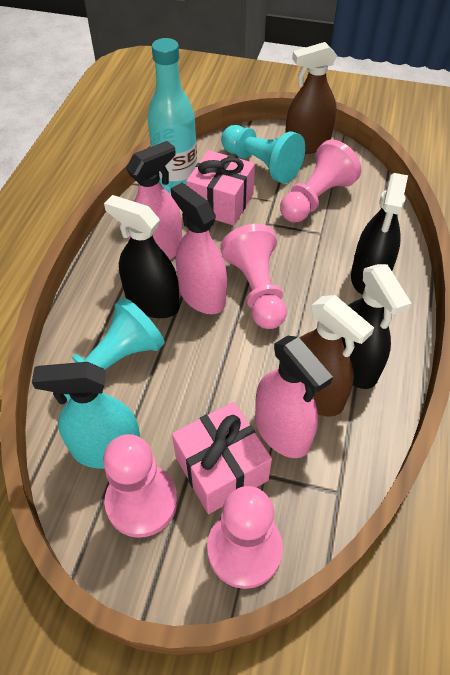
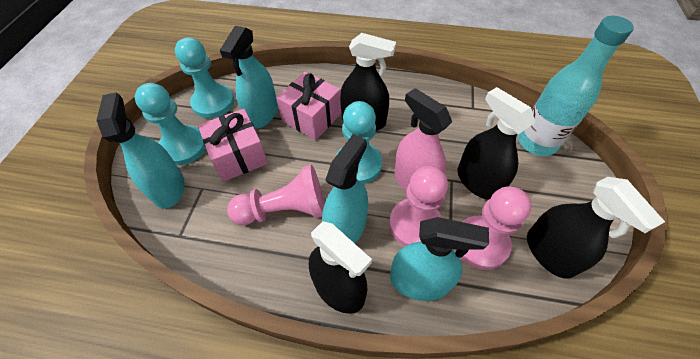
black spray bottle: 3 -> 4
brown spray bottle: 2 -> 0
pink pawn: 4 -> 3
pink spray bottle: 3 -> 1
turquoise pawn: 2 -> 3
turquoise spray bottle: 1 -> 4

